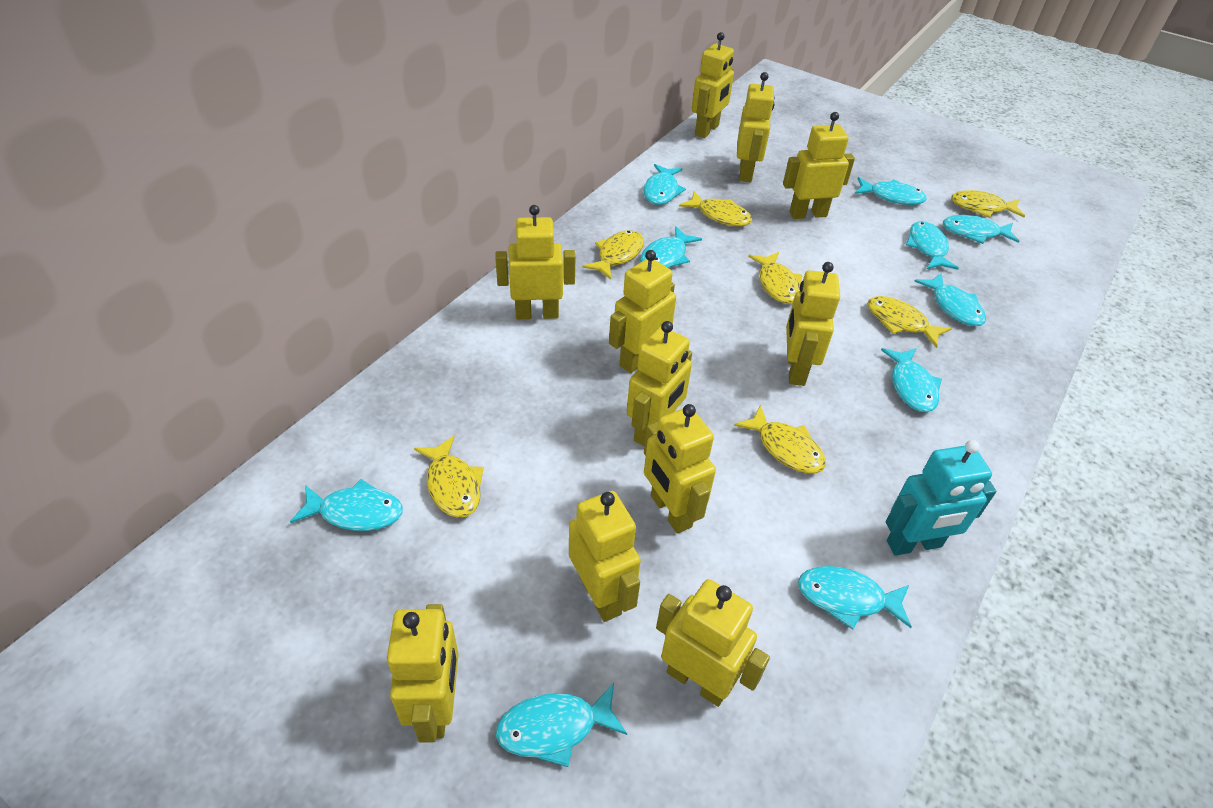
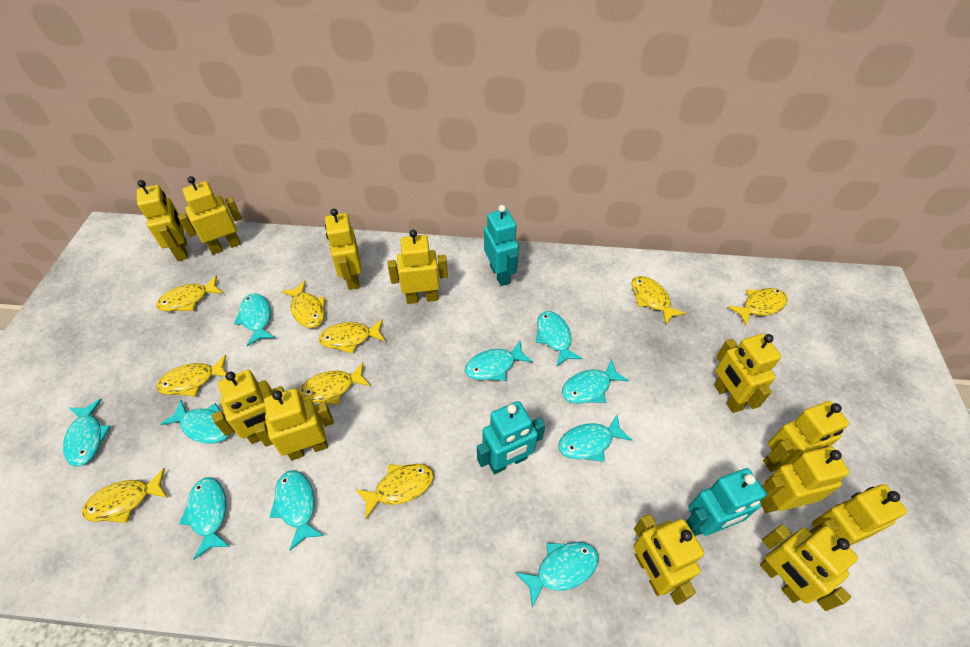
turquoise robot: 1 -> 3
yellow fish: 7 -> 9
yellow robot: 11 -> 12

